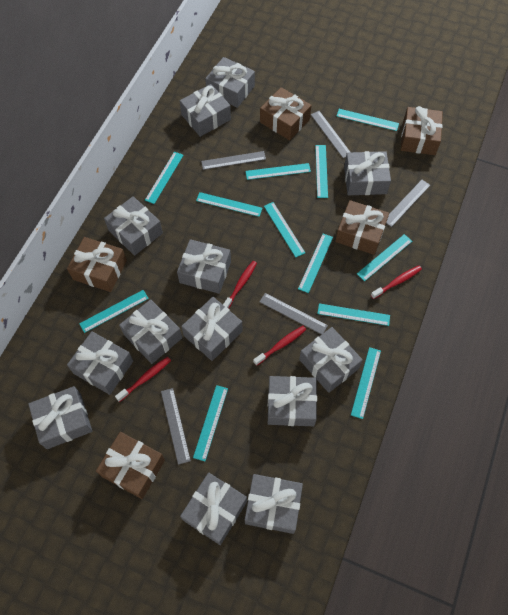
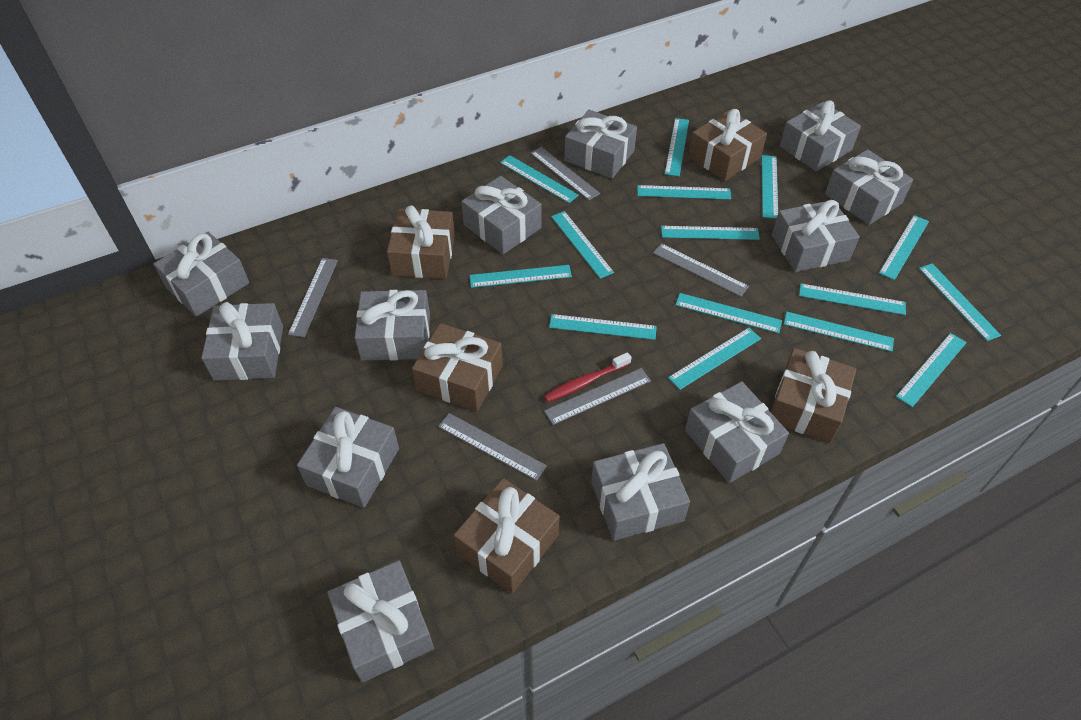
grey gift: 13 -> 12
red toothbrush: 4 -> 1
turquoise ruler: 12 -> 15

